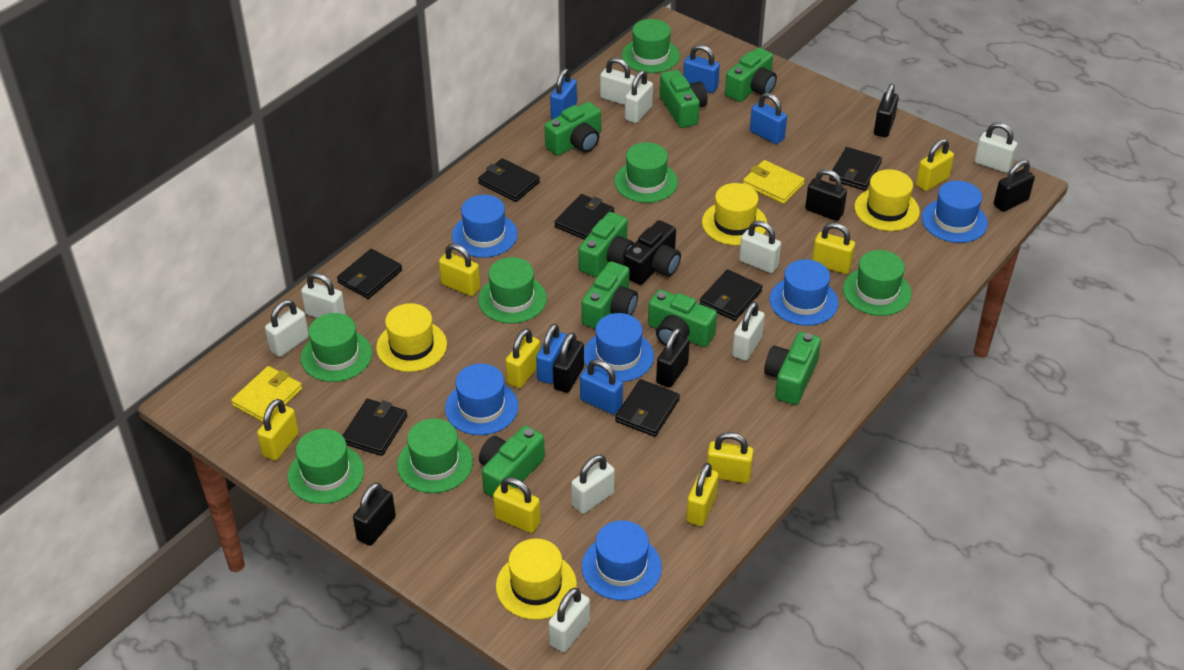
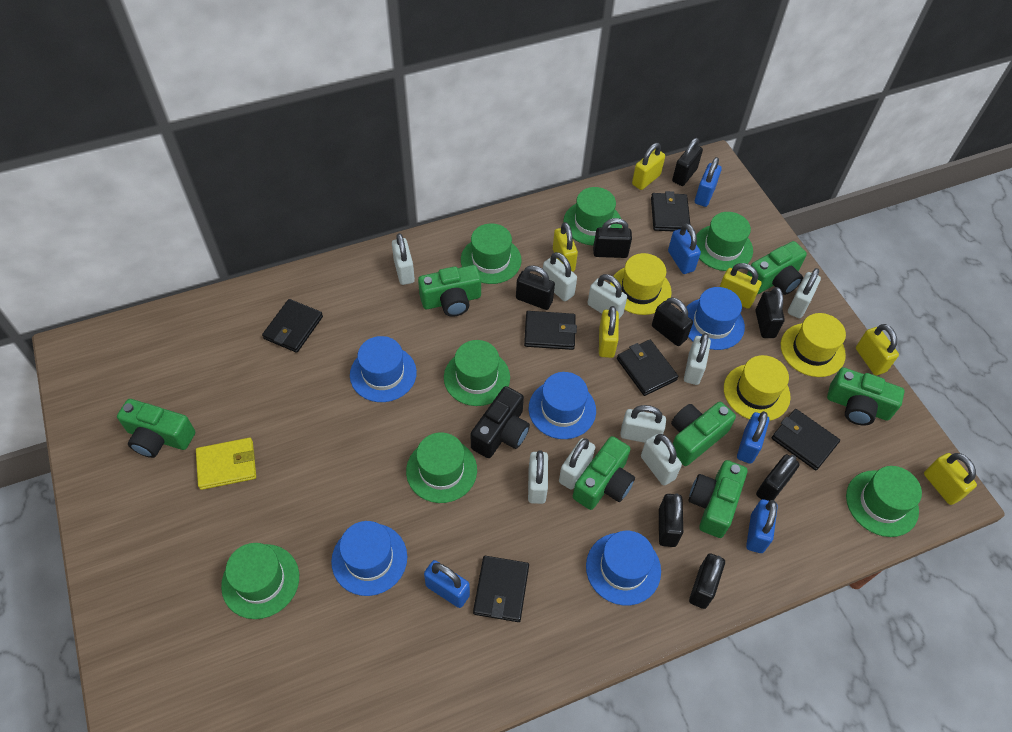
black padlock: 6 -> 8
black wallet: 7 -> 6
blue hat: 6 -> 5
green camera: 8 -> 7
yellow hat: 4 -> 3
yellow padlock: 8 -> 6
yellow wallet: 2 -> 1

